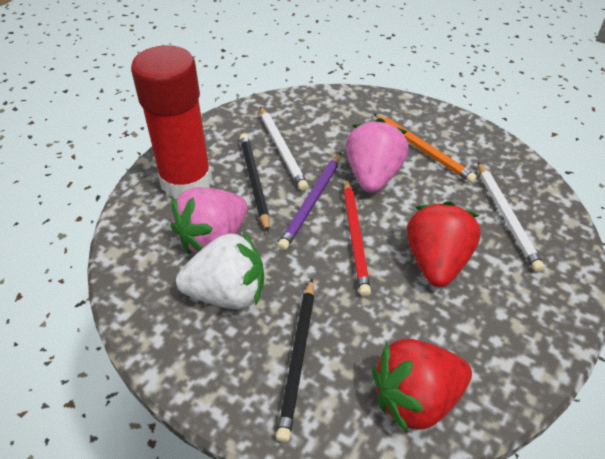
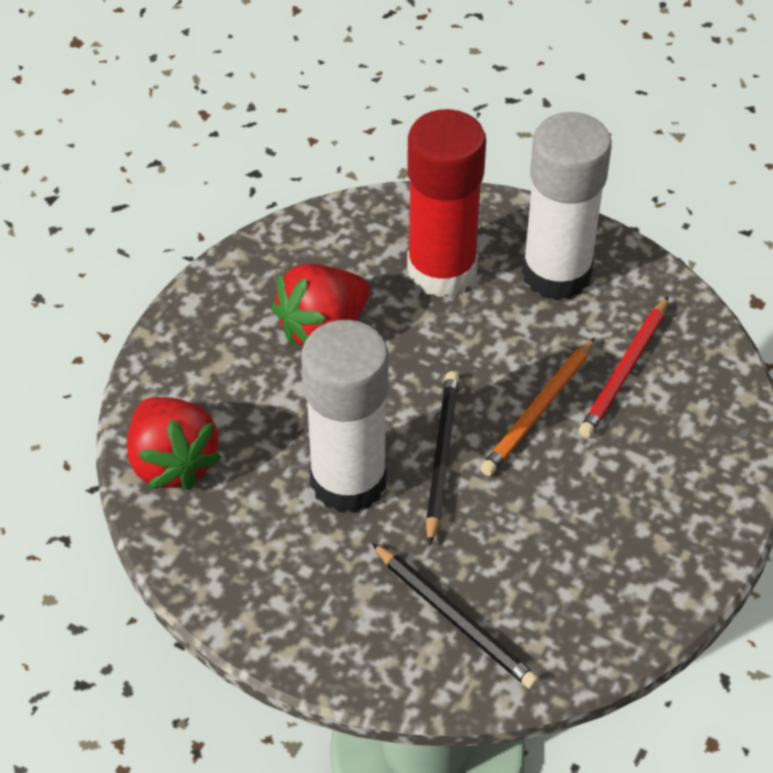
pink strawberry: 2 -> 0
purple pencil: 1 -> 0
white glue stick: 0 -> 2
white pencil: 2 -> 0
white strawberry: 1 -> 0

